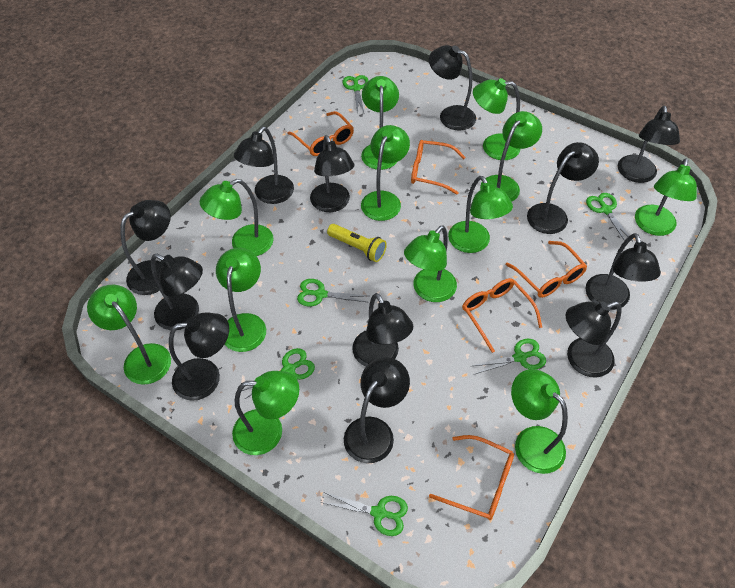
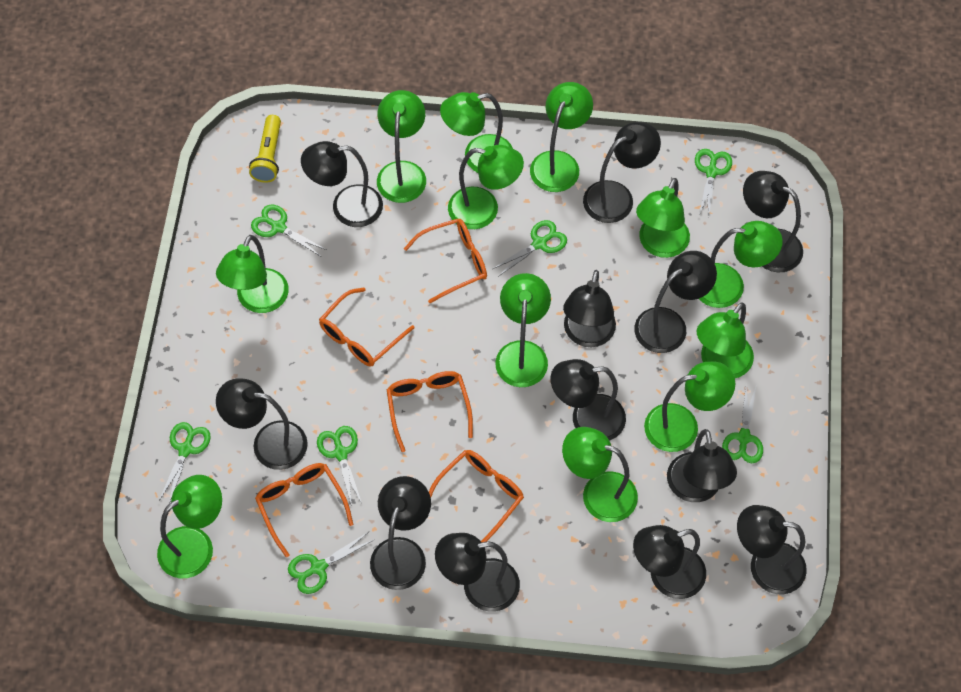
green scissors: 6 -> 7

